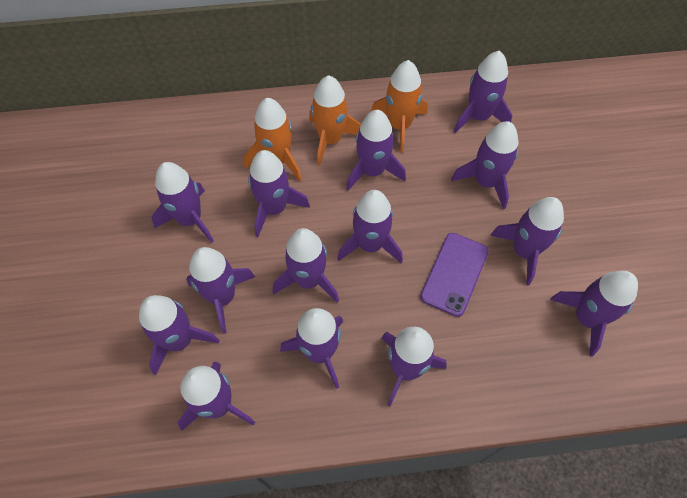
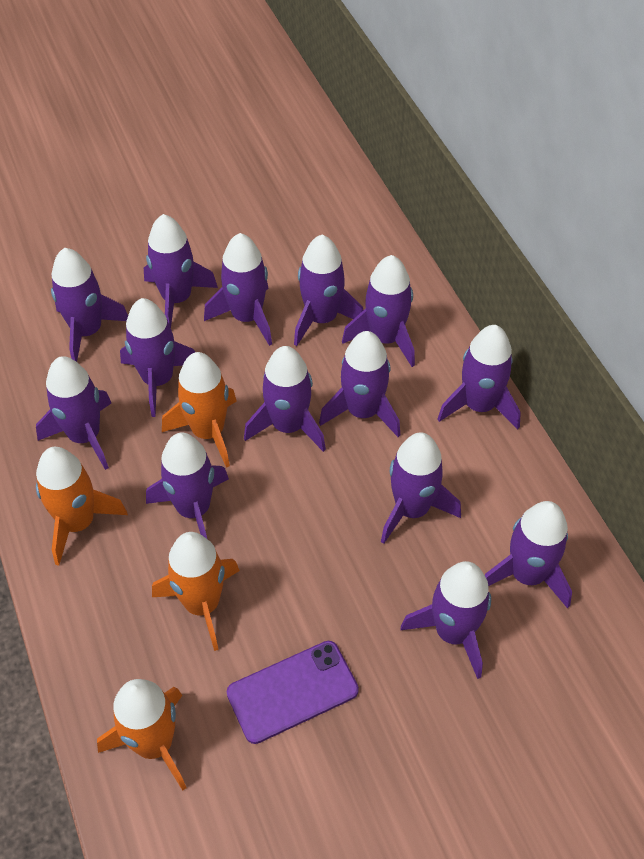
orange rocket: 3 -> 4

